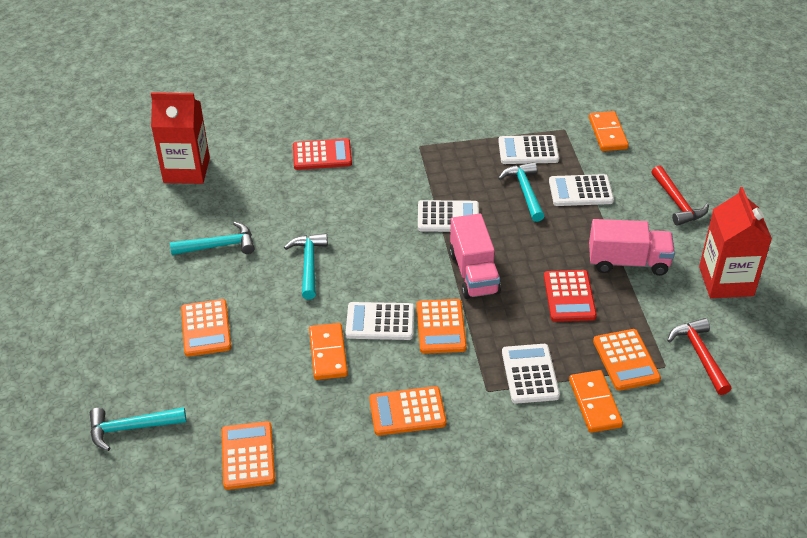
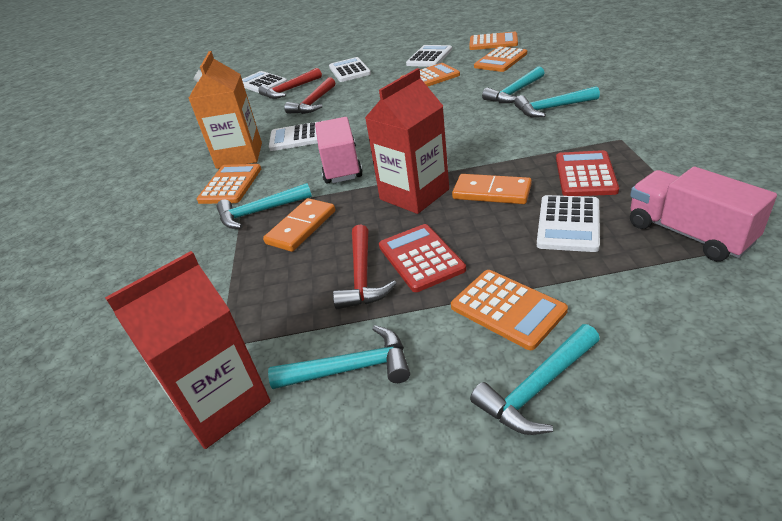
orange carton: 0 -> 1
orange domino: 3 -> 2
red hammer: 2 -> 3
turquoise hammer: 4 -> 5

